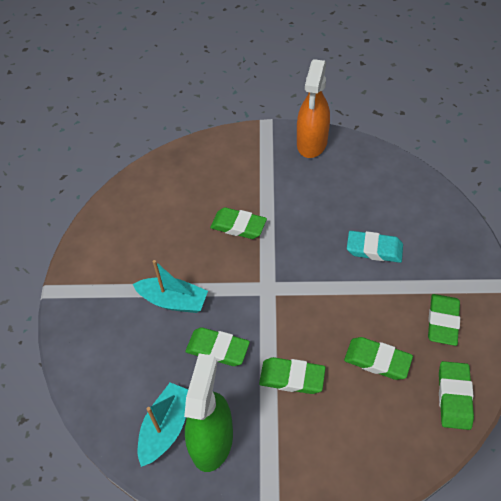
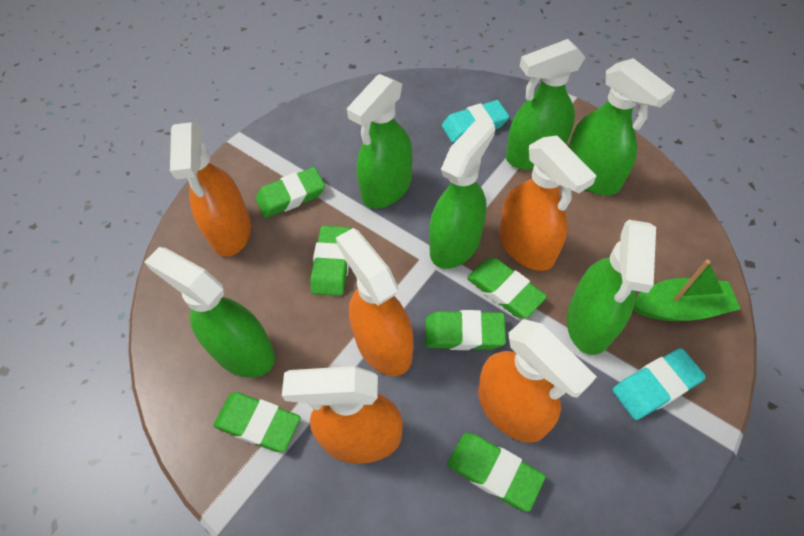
green boat: 0 -> 1
green spray bottle: 1 -> 6
orange spray bottle: 1 -> 5
turquoise boat: 2 -> 0
turquoise eraser: 1 -> 2

